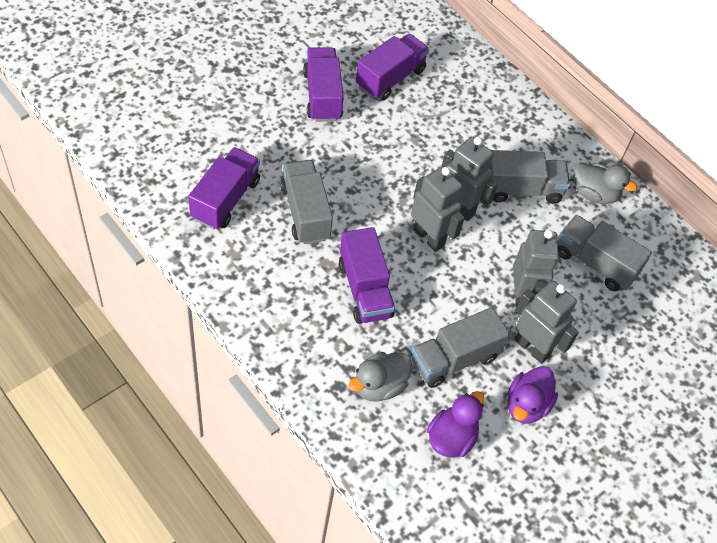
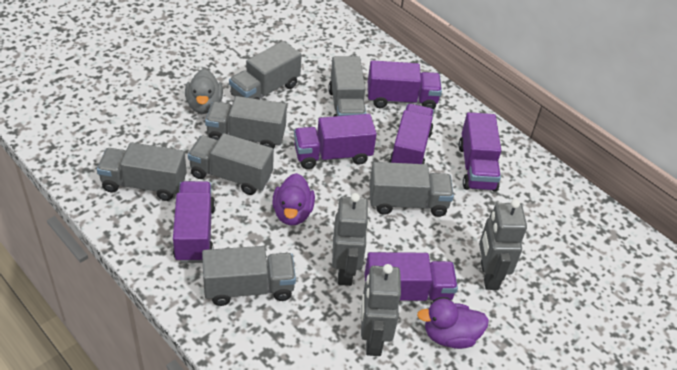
grey duck: 2 -> 1
grey robot: 4 -> 3
grey truck: 4 -> 7
purple truck: 4 -> 6

